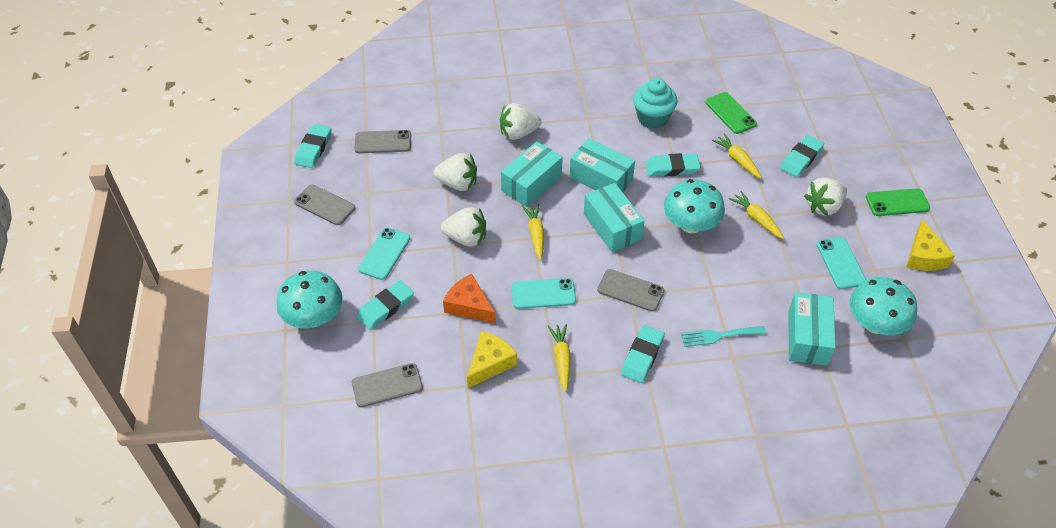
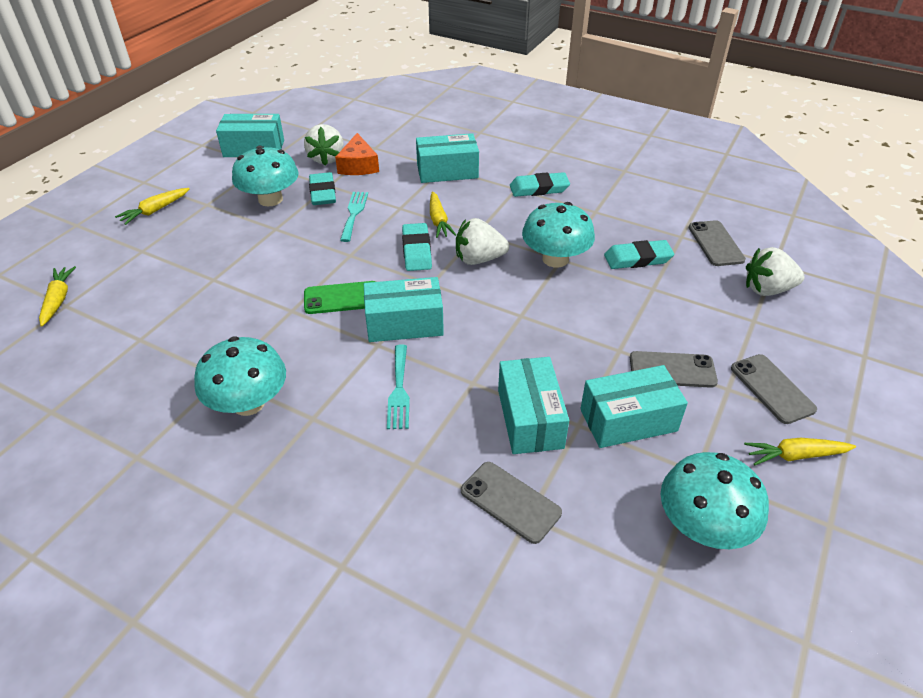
green phone: 2 -> 1
turquoise box: 4 -> 5
turquoise cupcake: 1 -> 0
turquoise eraser: 5 -> 4
turquoise fork: 1 -> 2
turquoise mushroom: 3 -> 4
turquoise phone: 3 -> 0
white strawberry: 4 -> 3
yellow cheese: 2 -> 0

